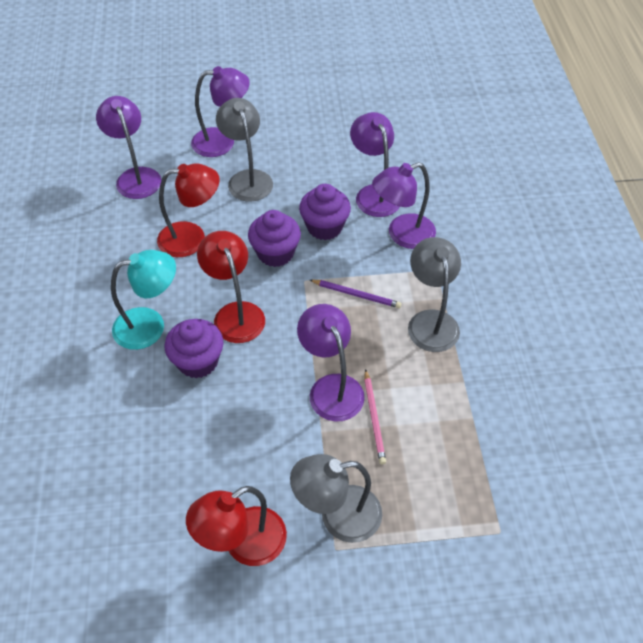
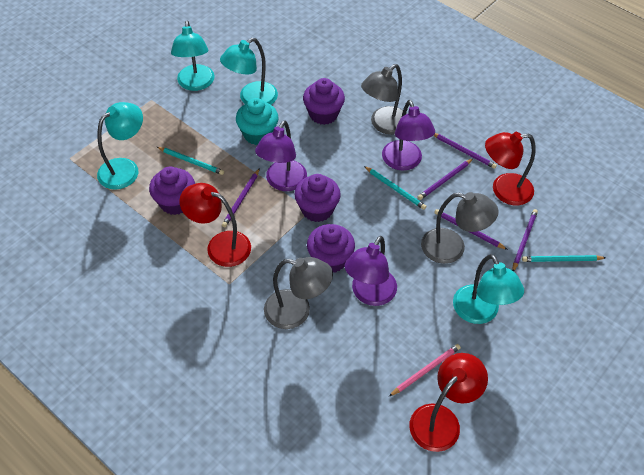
purple cupcake: 3 -> 4
purple lamp: 5 -> 3
purple pencil: 1 -> 5
turquoise cupcake: 0 -> 1
turquoise lamp: 1 -> 4
turquoise pencil: 0 -> 3

